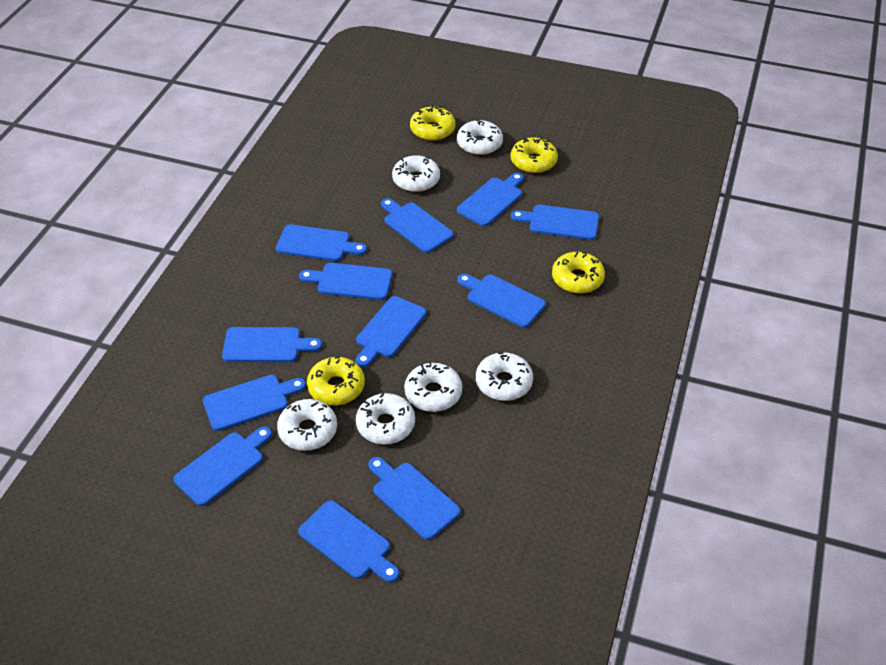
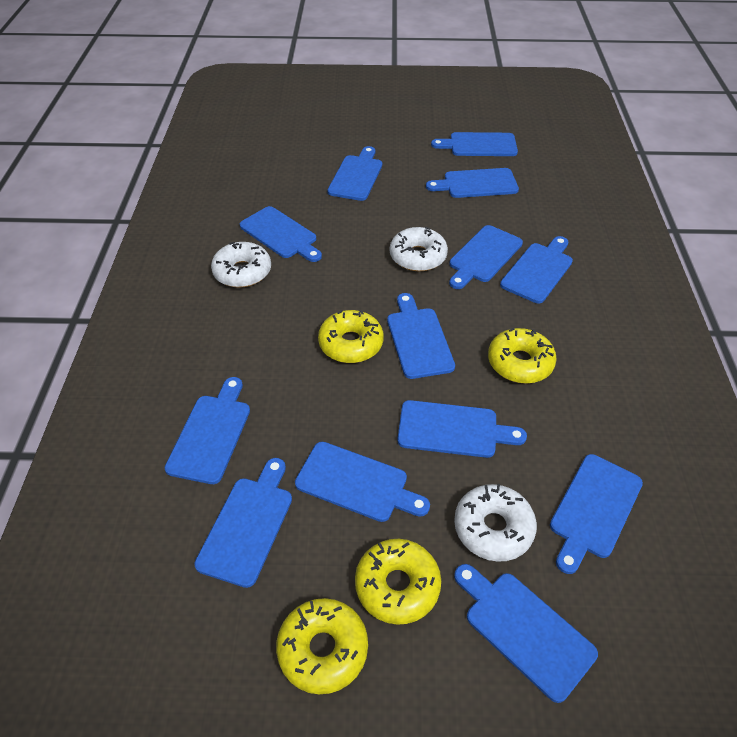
blue cutting board: 12 -> 13
white donut: 6 -> 3

